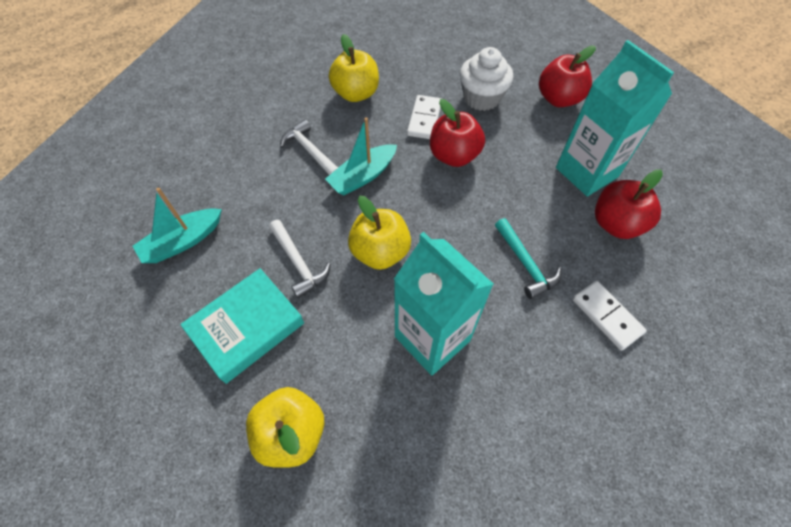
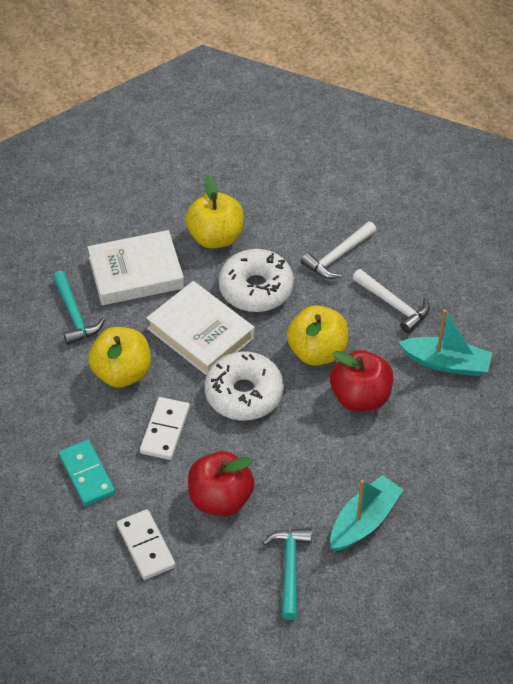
red apple: 3 -> 2
turquoise book: 1 -> 0
turquoise carton: 2 -> 0
turquoise domino: 0 -> 1
turquoise hammer: 1 -> 2
white book: 0 -> 2
white cupcake: 1 -> 0
white donut: 0 -> 2

